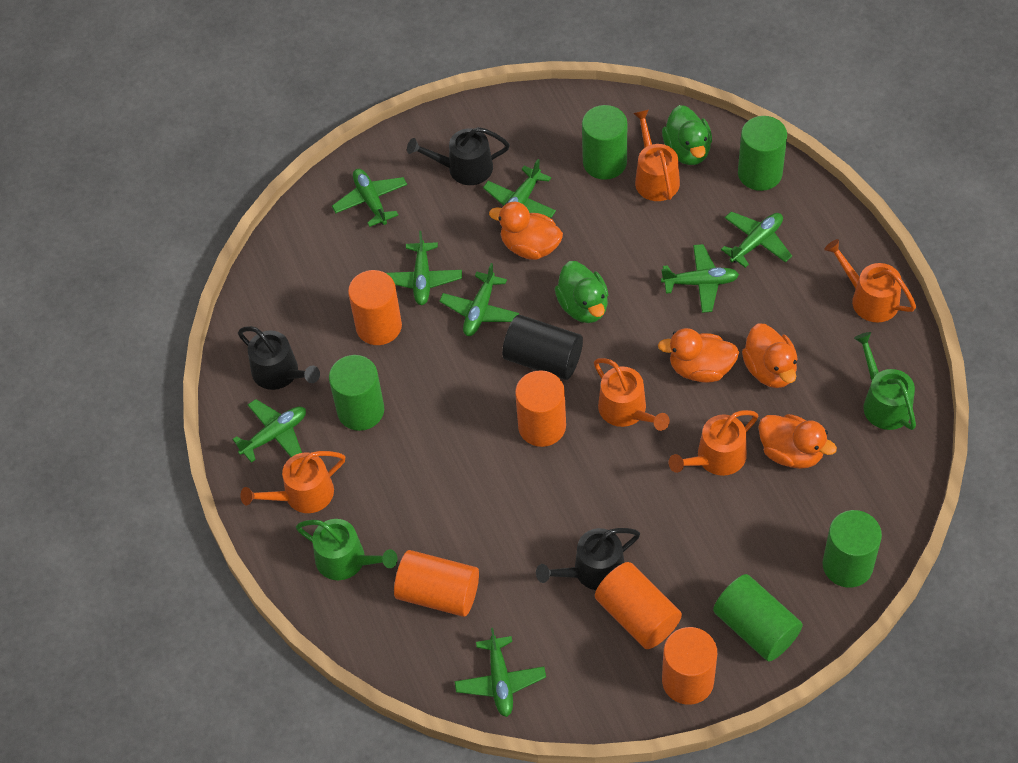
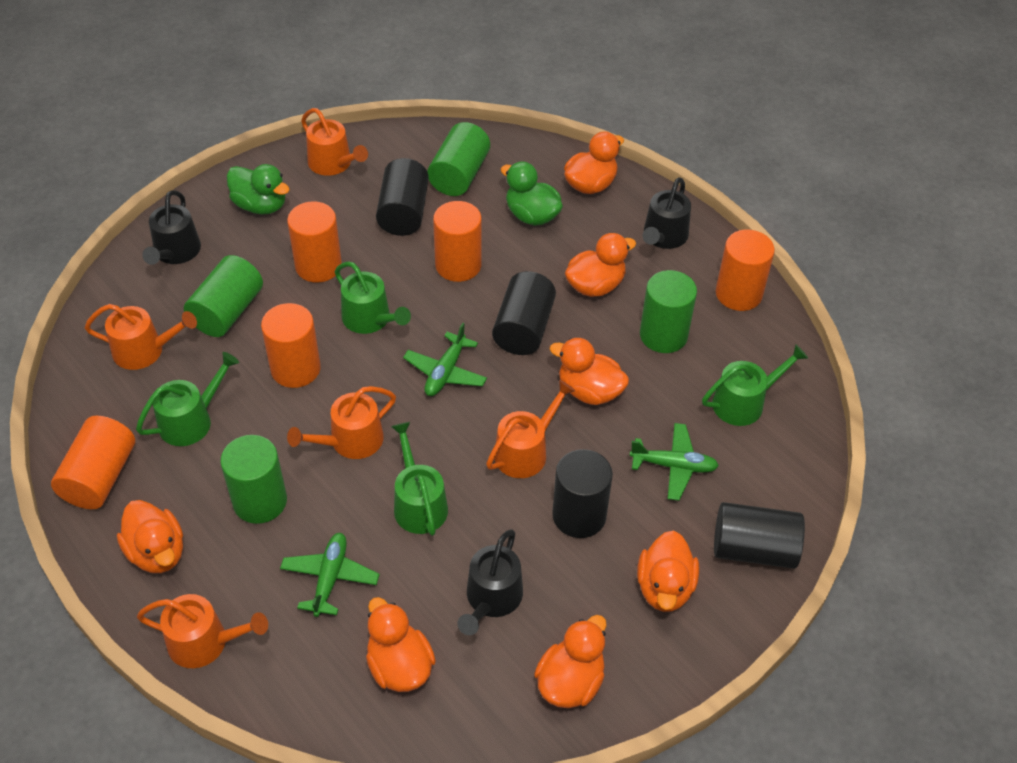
black cylinder: 1 -> 4
green cylinder: 5 -> 4
green plane: 8 -> 3
green watering can: 2 -> 4
orange duck: 4 -> 7

